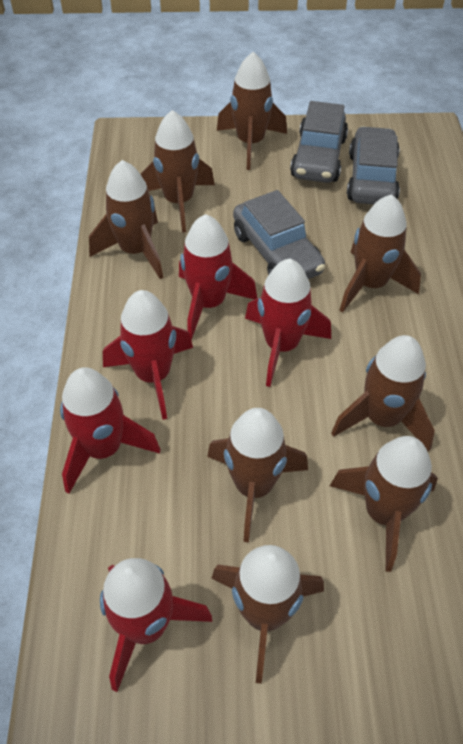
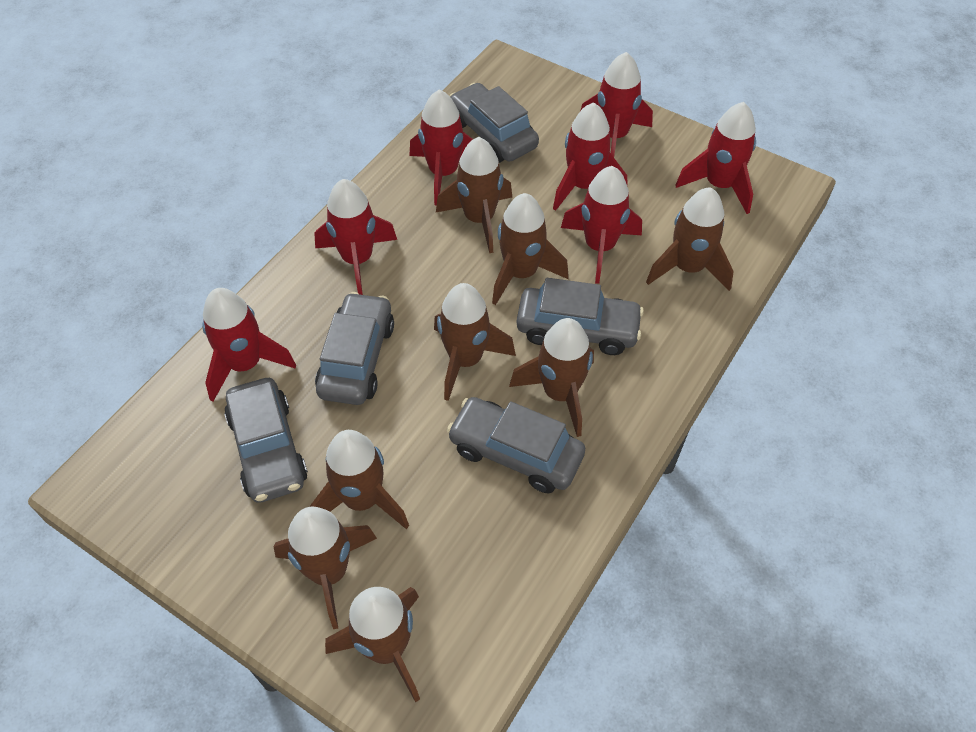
grey car: 3 -> 5
red rocket: 5 -> 7

